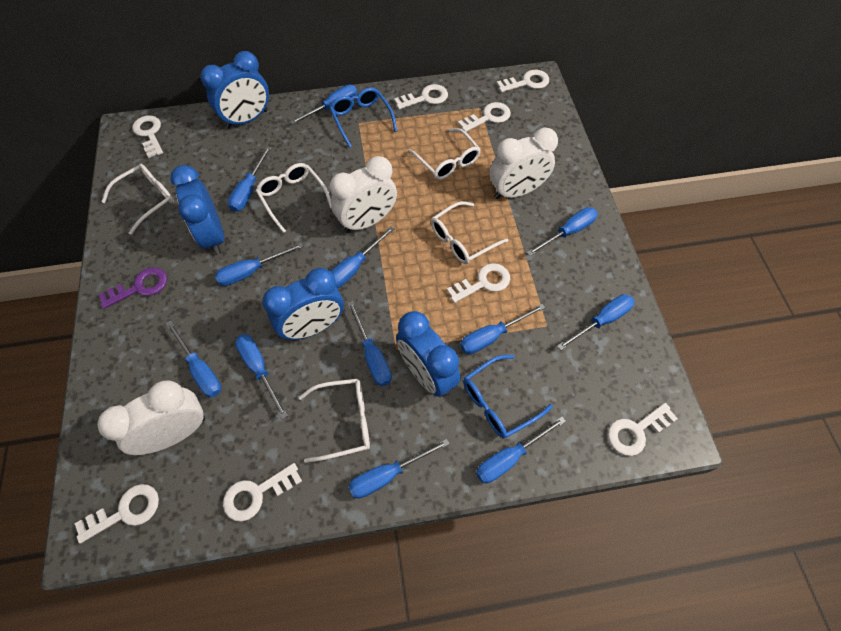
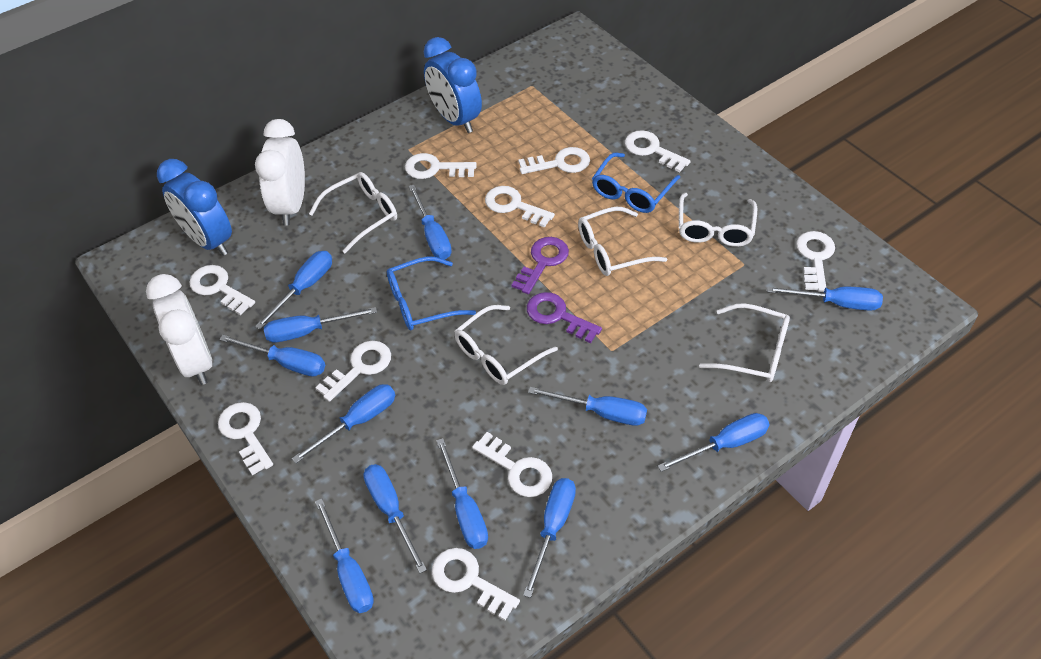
blue clock: 4 -> 2
purple key: 1 -> 2
white clock: 3 -> 2
white key: 8 -> 10

